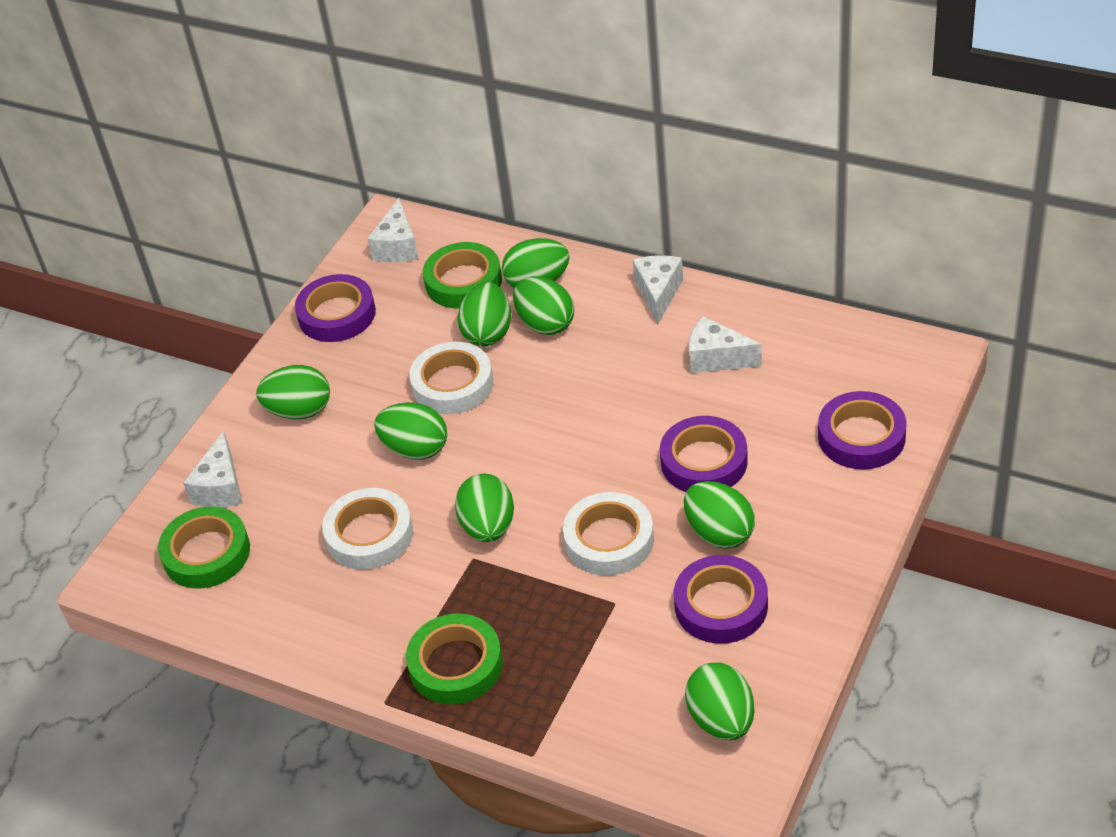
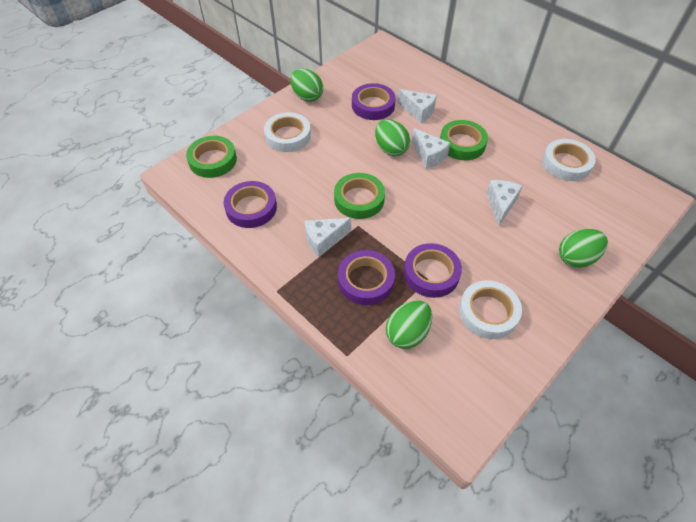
green egg: 8 -> 4

